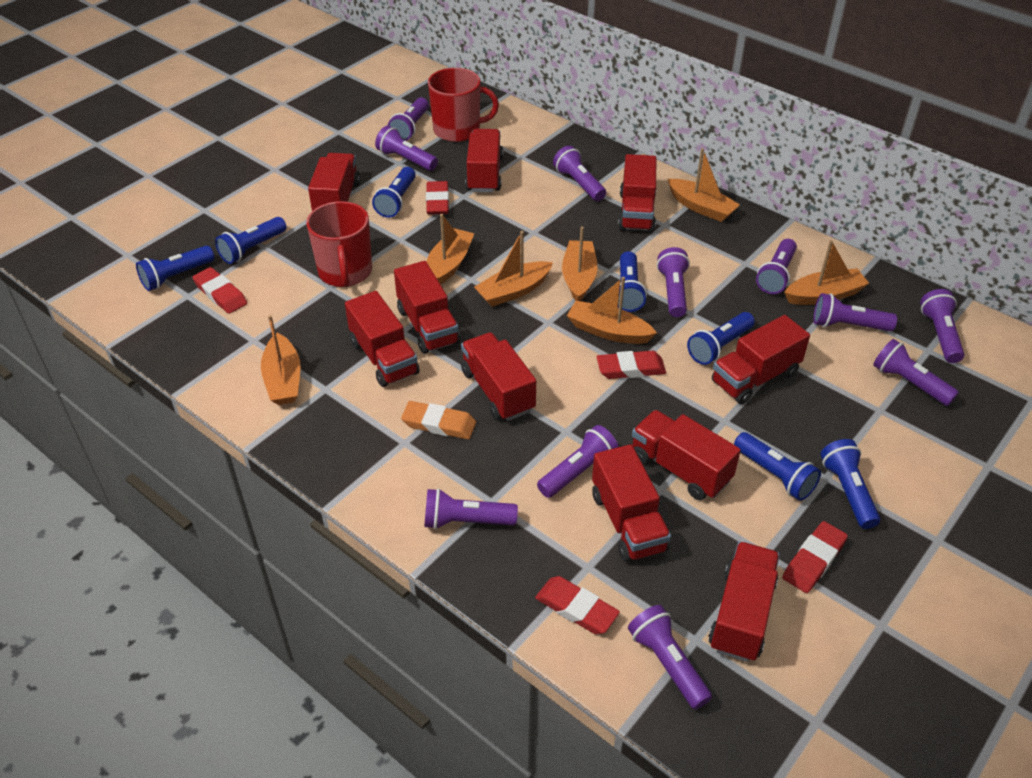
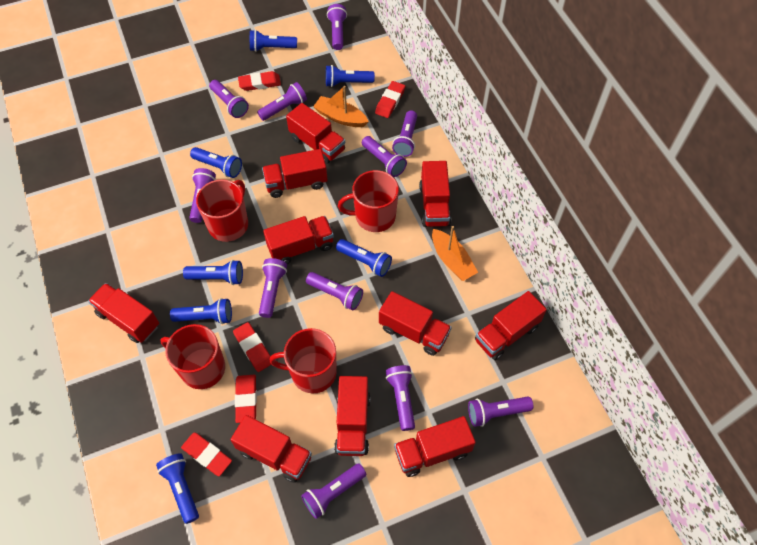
orange boat: 7 -> 2
orange eraser: 1 -> 0
red mug: 2 -> 4

